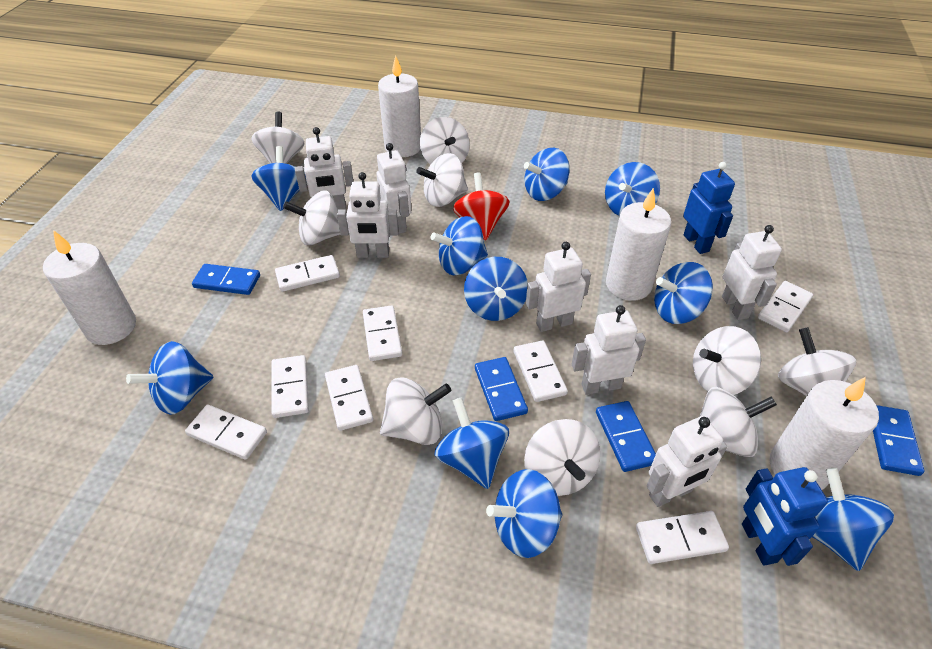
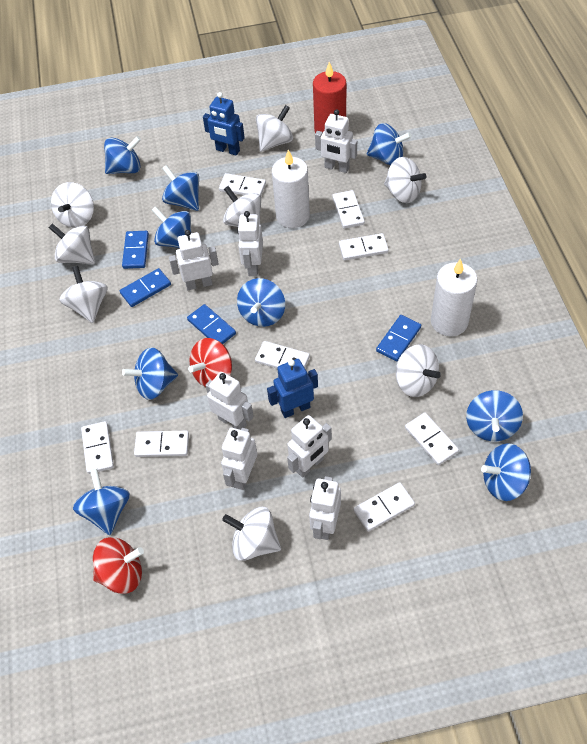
blue spinning top: 10 -> 9
red candle: 0 -> 1
red spinning top: 1 -> 2
white candle: 4 -> 2
white spinning top: 9 -> 8

